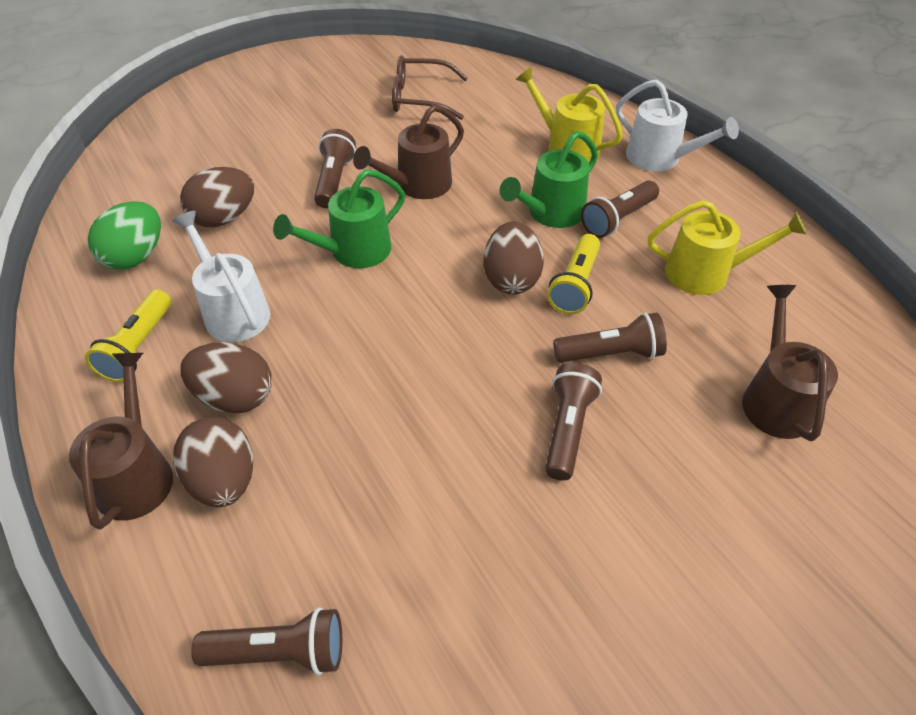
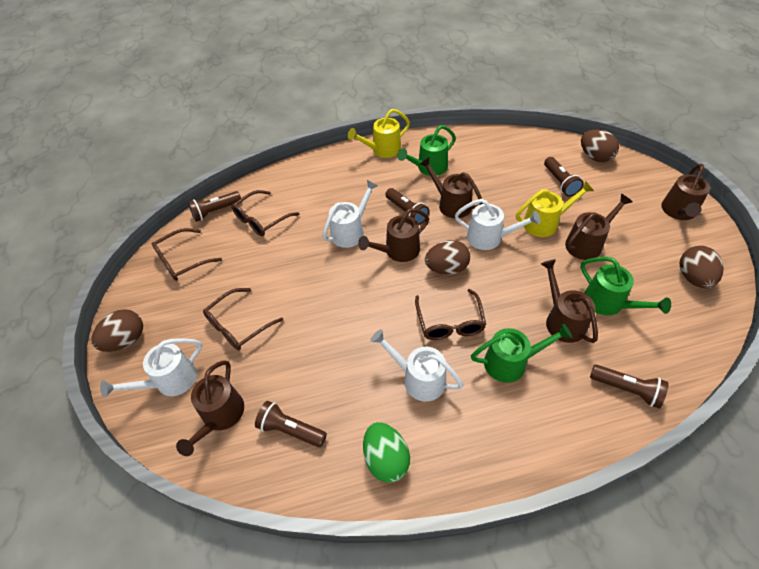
brown glasses: 1 -> 4
brown watering can: 3 -> 6
green watering can: 2 -> 3
white watering can: 2 -> 4
yellow flashlight: 2 -> 0

